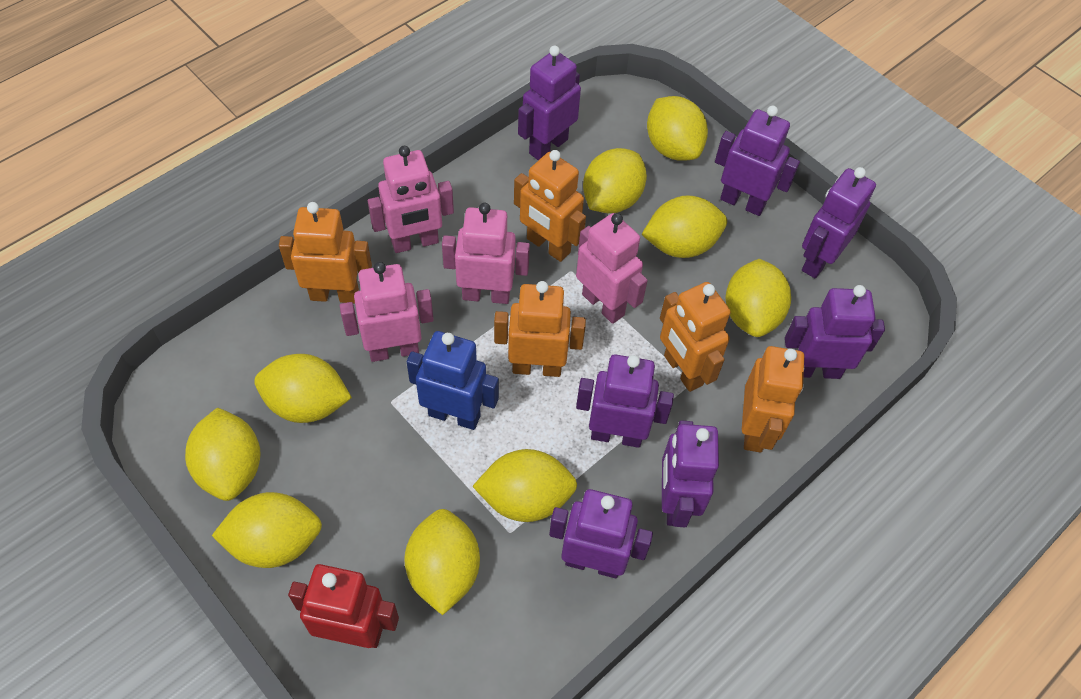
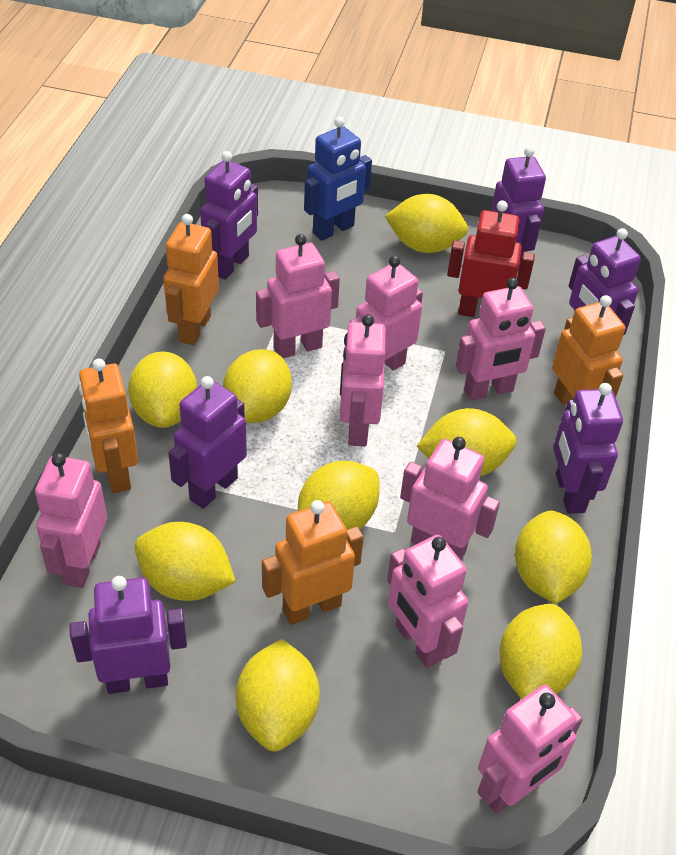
orange robot: 5 -> 4
pink robot: 4 -> 8
purple robot: 7 -> 6

